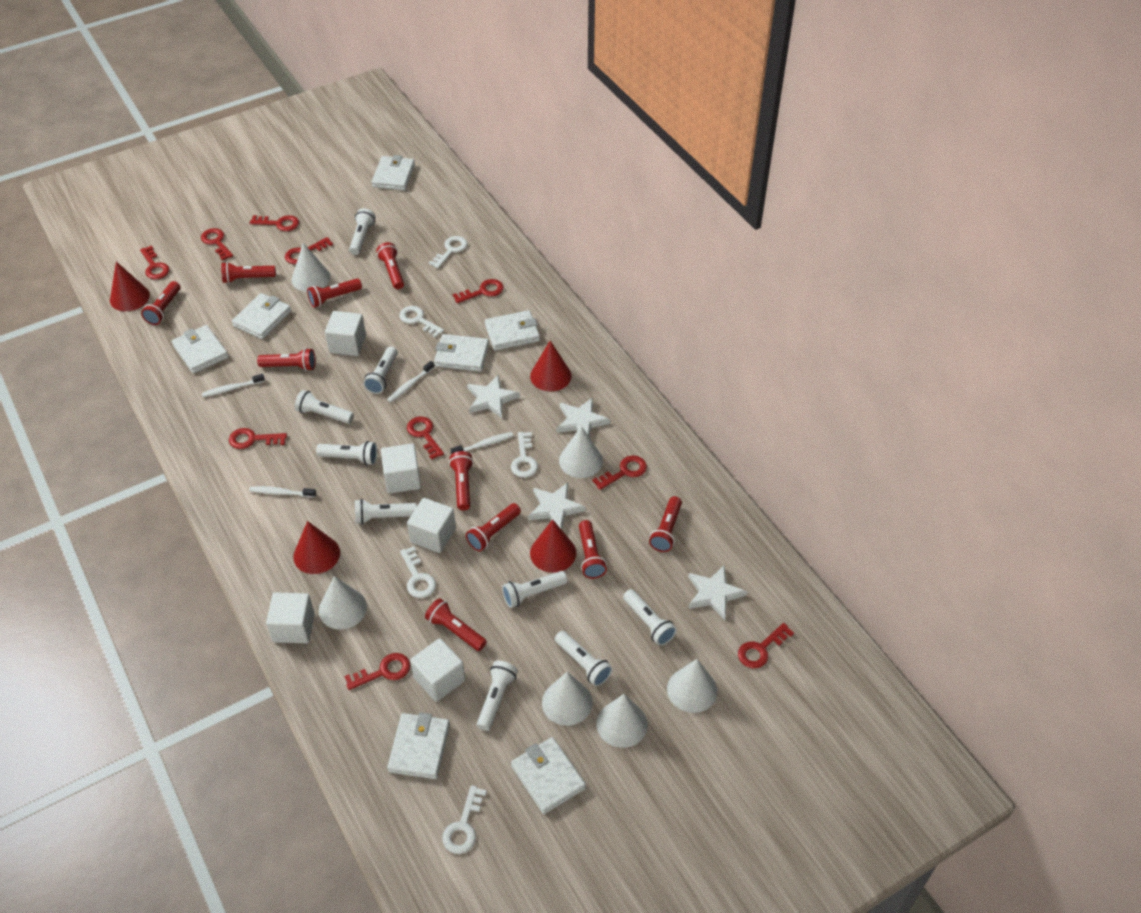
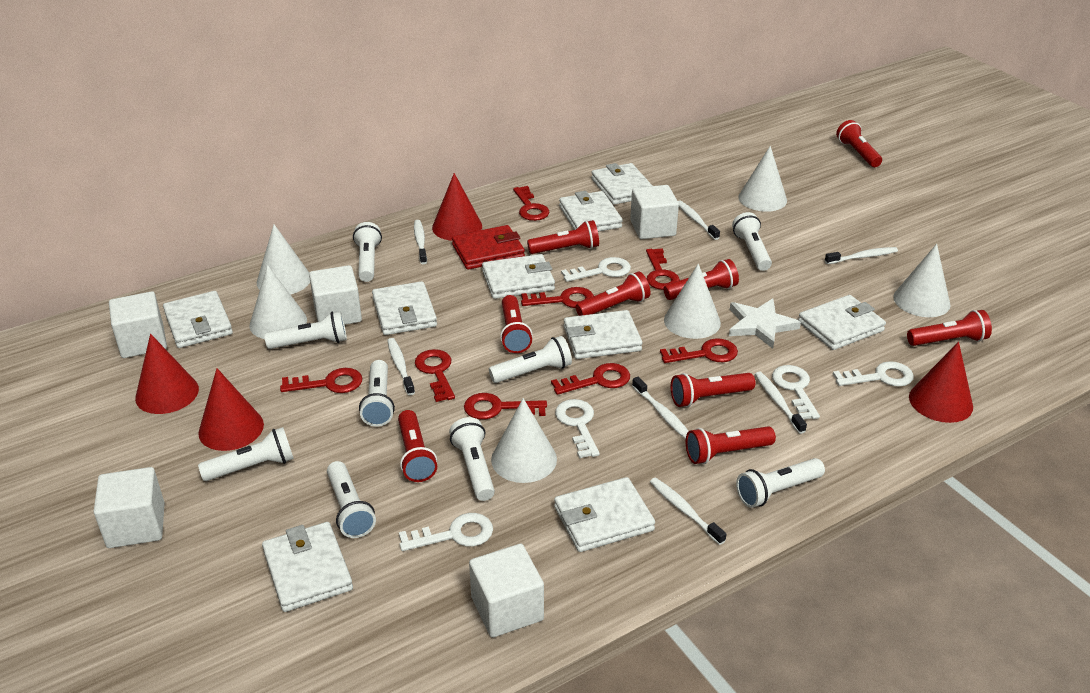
red flashlight: 10 -> 9
red key: 10 -> 8
red wallet: 0 -> 1
white star: 4 -> 1
white toothbrush: 4 -> 7
white wallet: 7 -> 9

